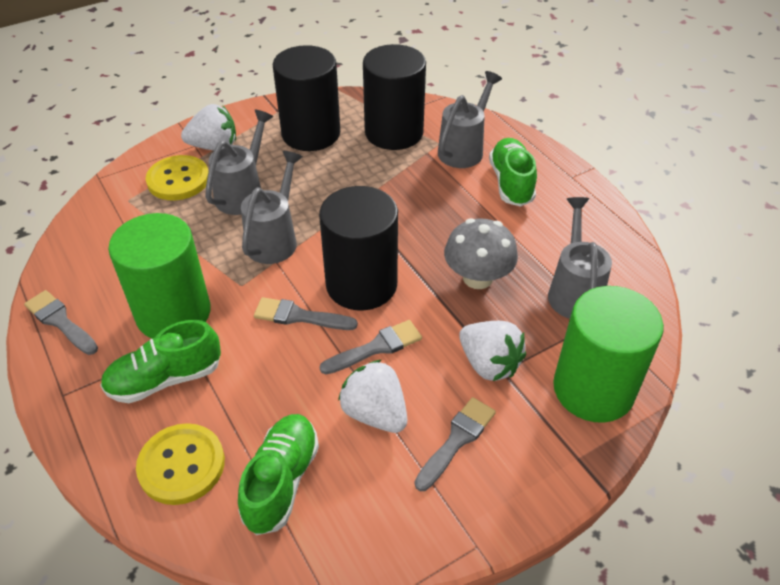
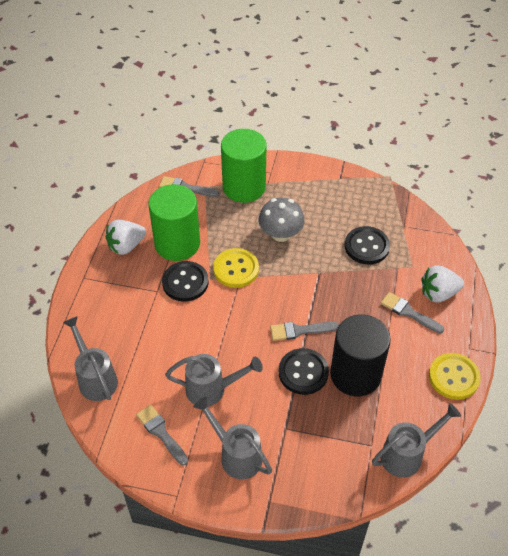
black button: 0 -> 3
black cylinder: 3 -> 1
green shoe: 3 -> 0
white strawberry: 3 -> 2

